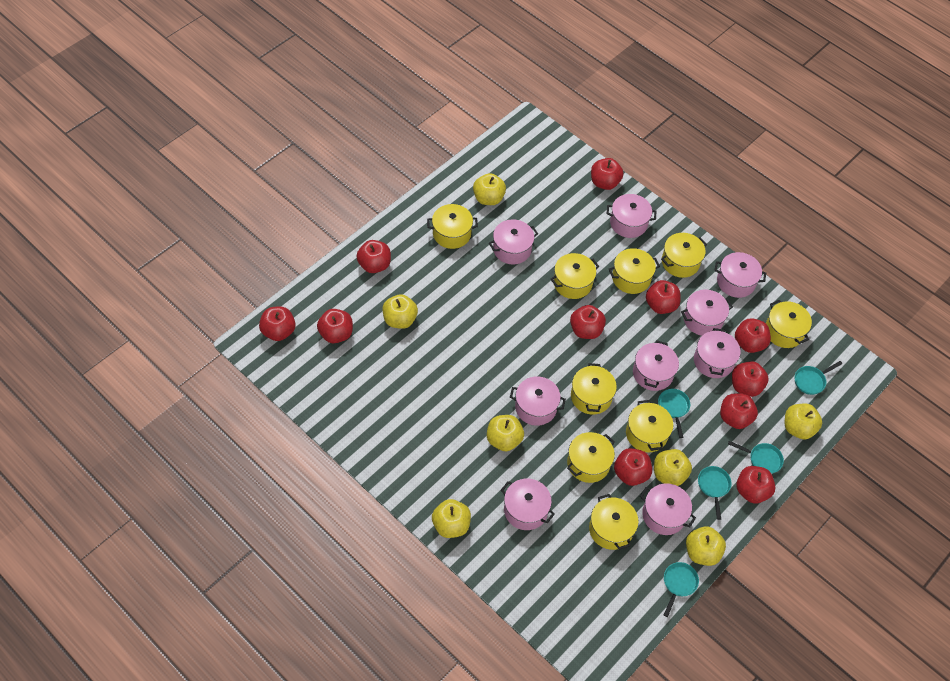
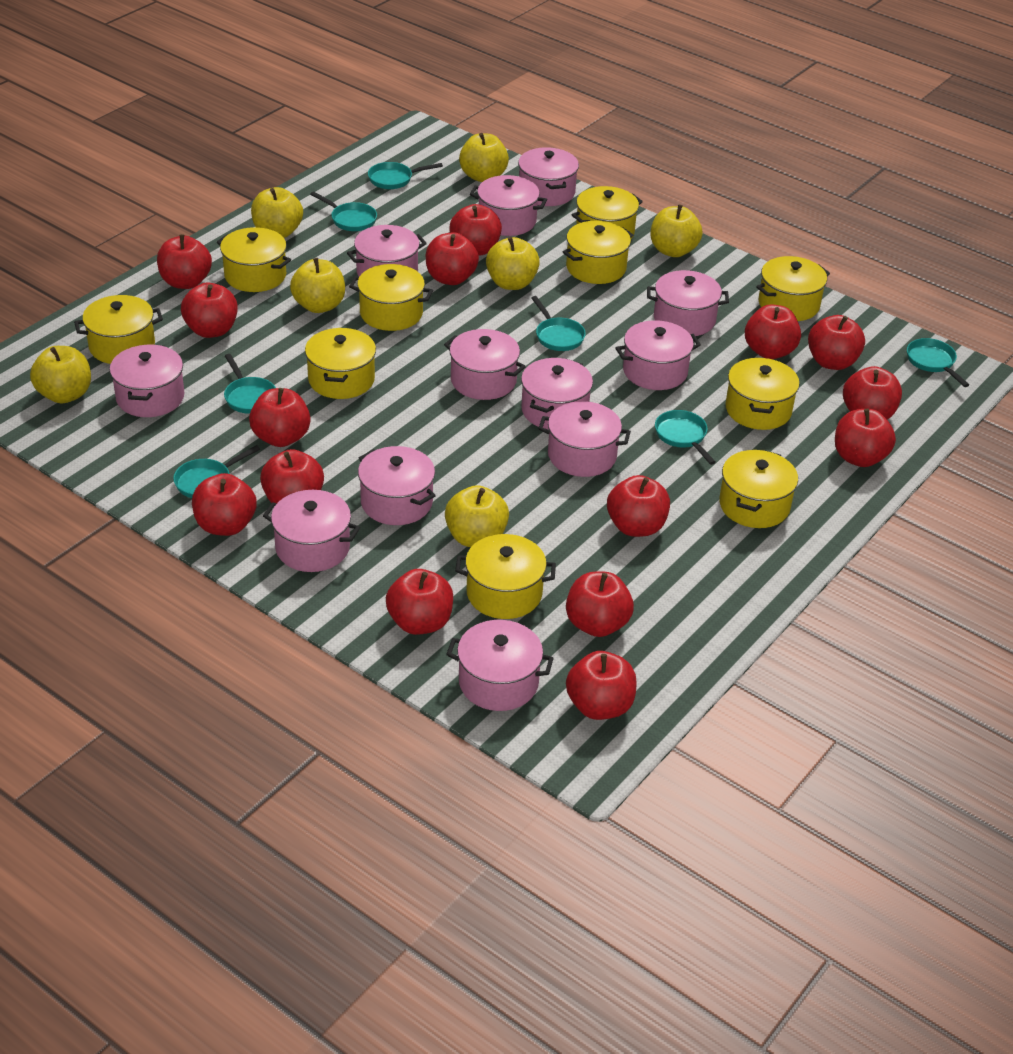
pink pot: 9 -> 12
red apple: 11 -> 15
turquoise pan: 5 -> 7
yellow pot: 9 -> 10

